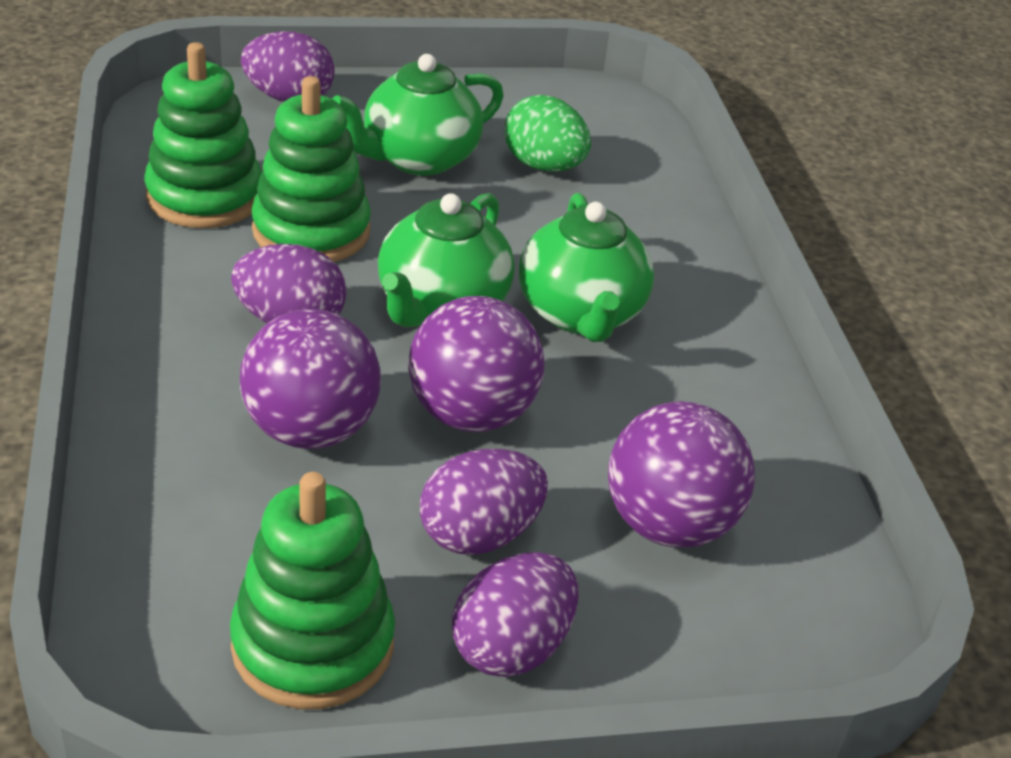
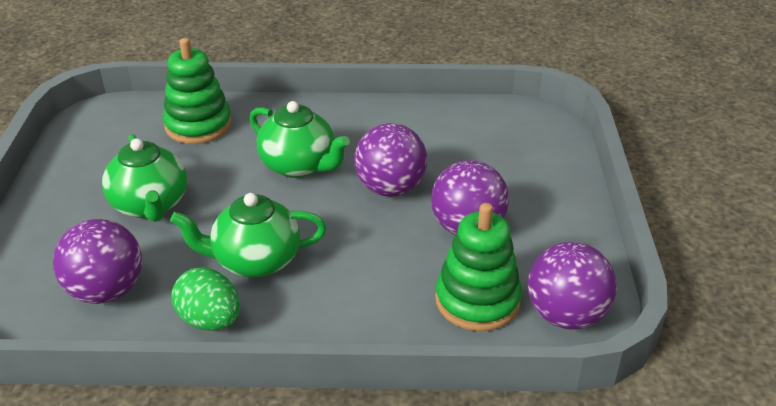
green stacking toy: 3 -> 2
purple ball: 3 -> 4
purple egg: 4 -> 0

